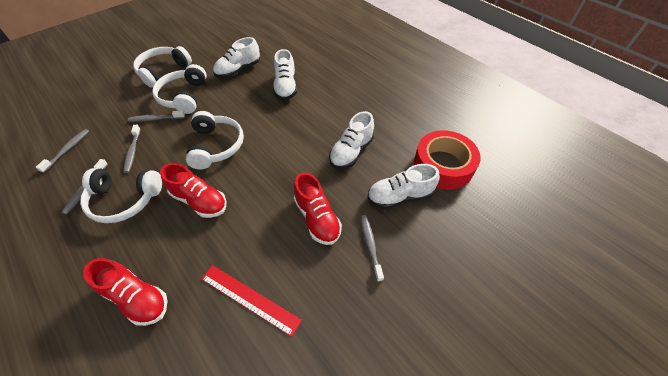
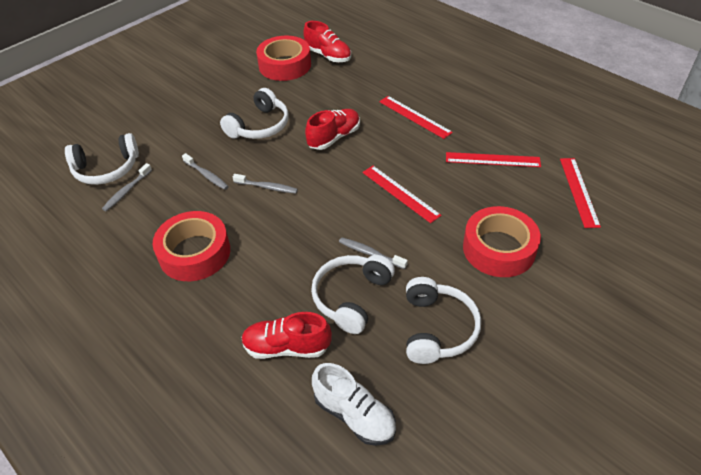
grey toothbrush: 5 -> 4
red ruler: 1 -> 4
red tape: 1 -> 3
white shoe: 4 -> 1

